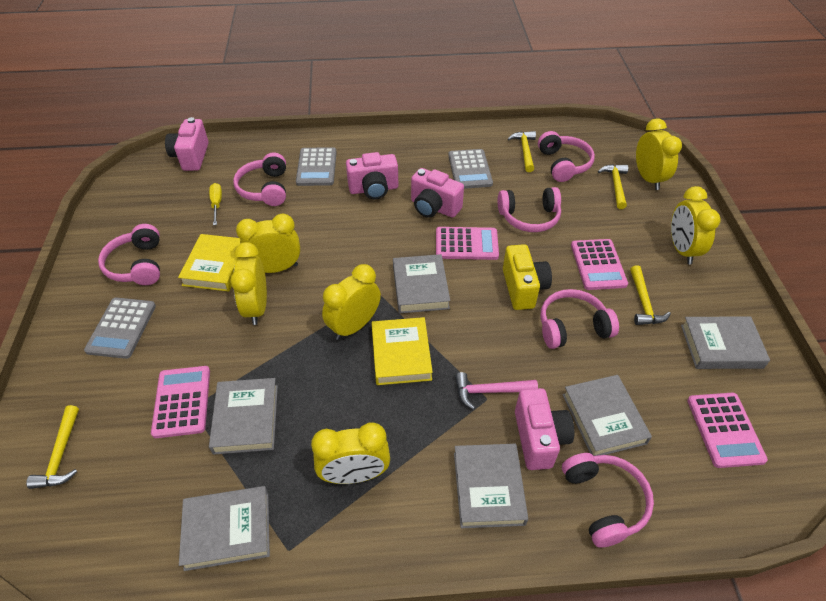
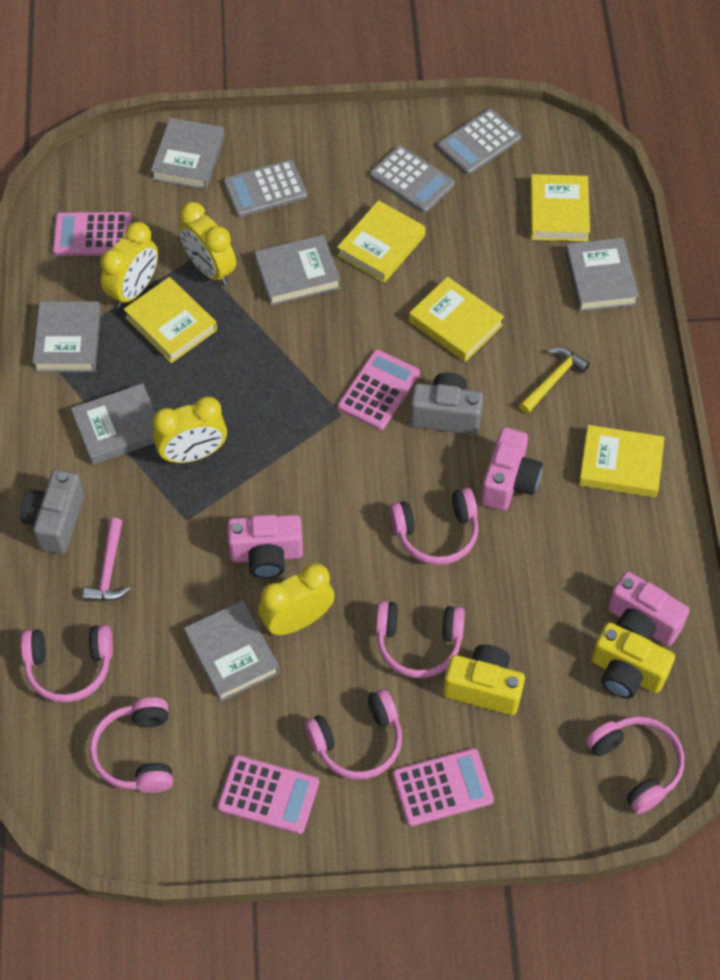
grey camera: 0 -> 2
pink camera: 4 -> 3
yellow book: 2 -> 5
yellow camera: 1 -> 2
yellow clock: 6 -> 4
yellow hammer: 4 -> 1
yellow screwdriver: 1 -> 0

